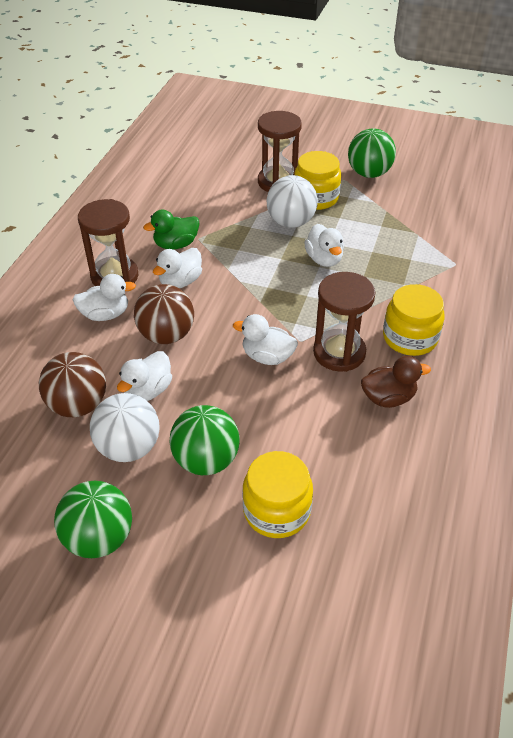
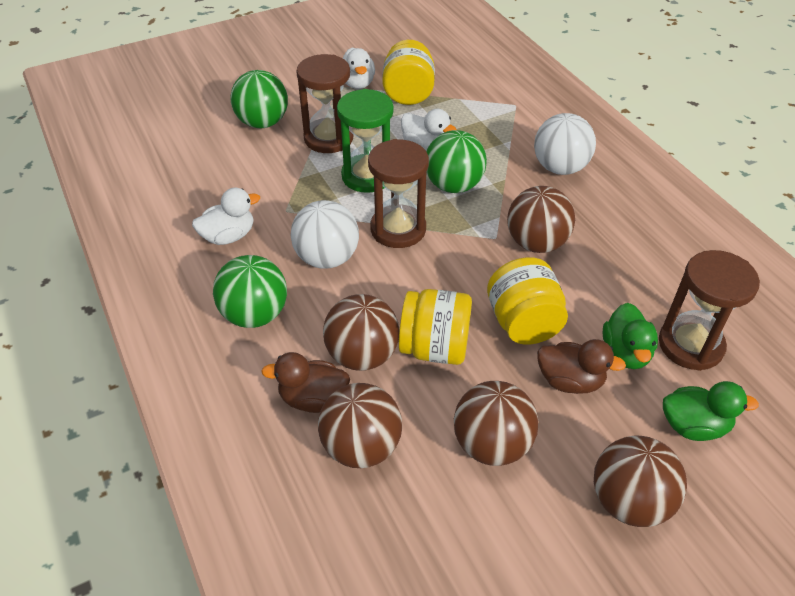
brown ball: 2 -> 5
brown duck: 1 -> 2
green duck: 1 -> 2
green hourglass: 0 -> 1
white duck: 5 -> 3

